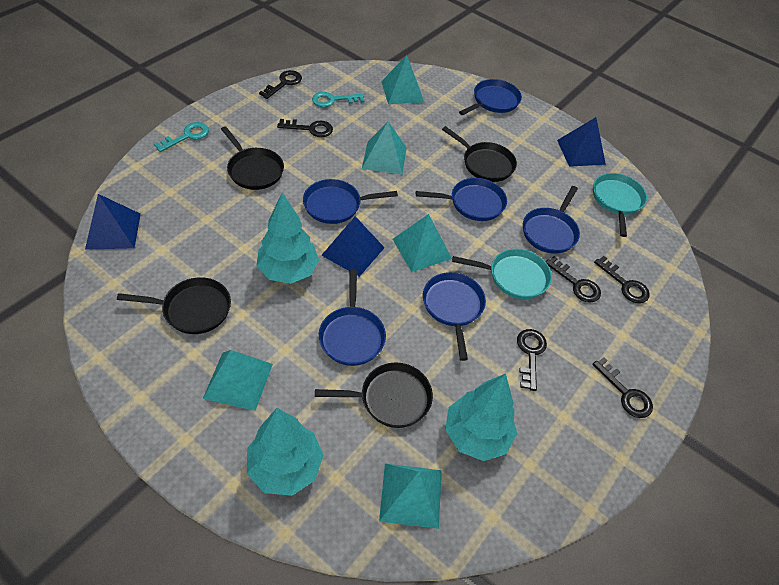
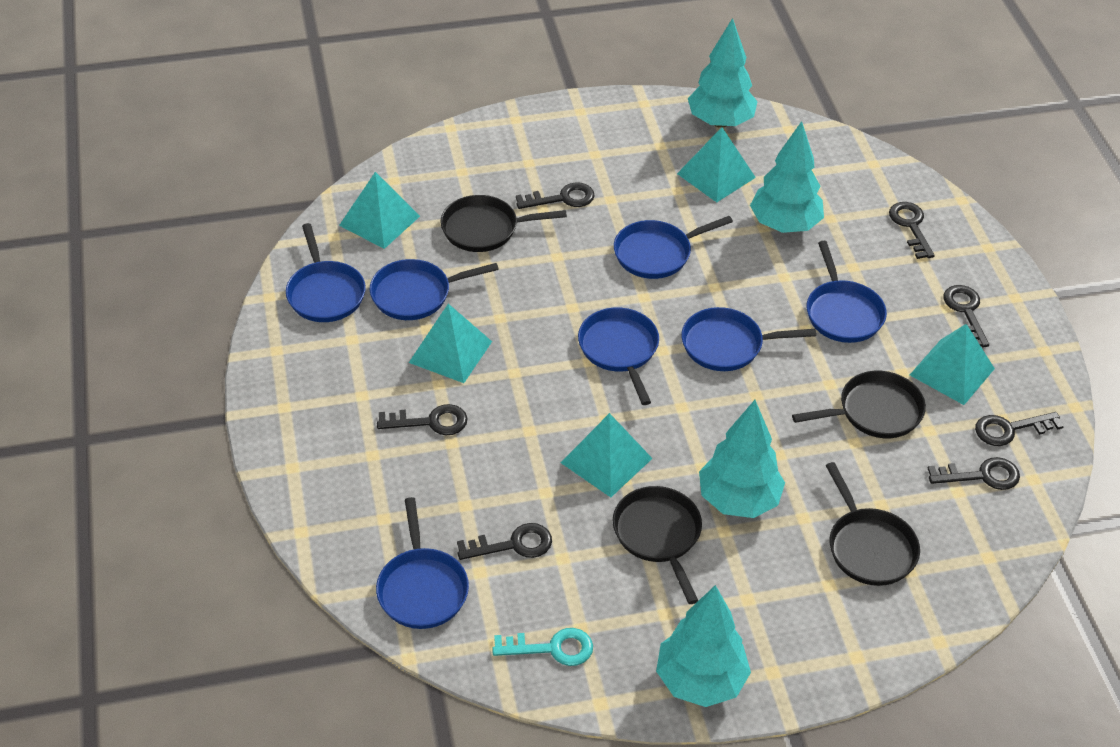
black key: 6 -> 7
blue pan: 6 -> 7
blue pyramid: 3 -> 0
turquoise key: 2 -> 1
turquoise pan: 2 -> 0
turquoise tree: 3 -> 4

